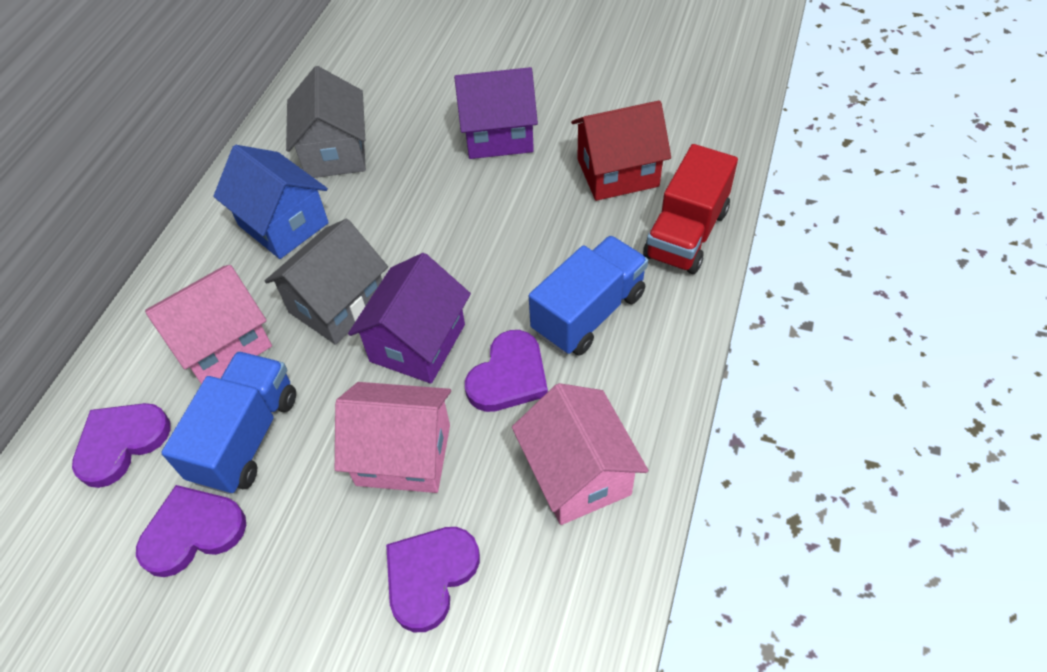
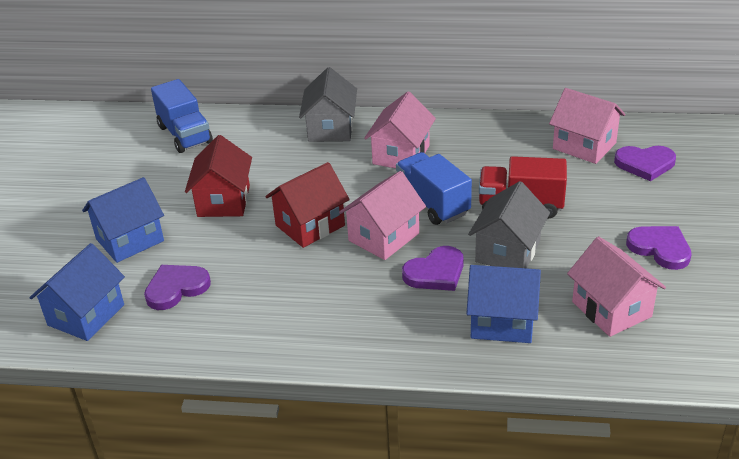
blue house: 1 -> 3
pink house: 3 -> 4
purple house: 2 -> 0
red house: 1 -> 2

